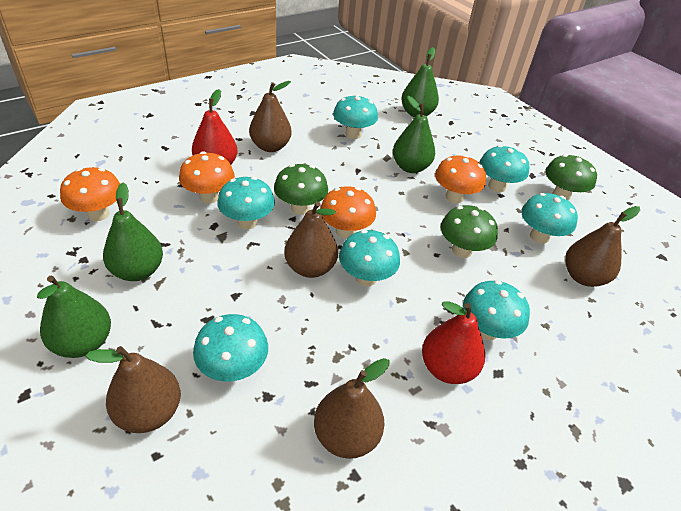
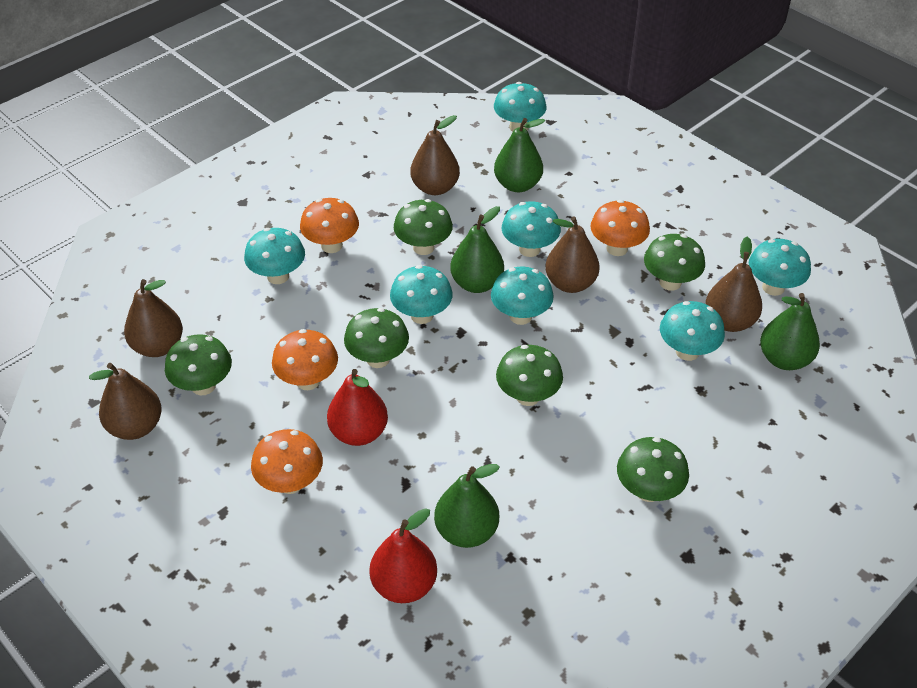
green mushroom: 3 -> 6

